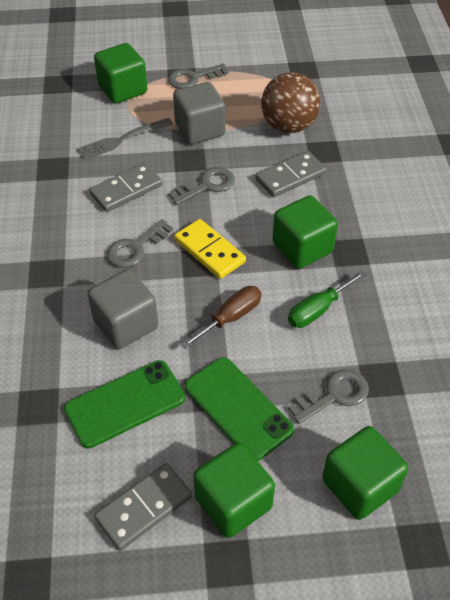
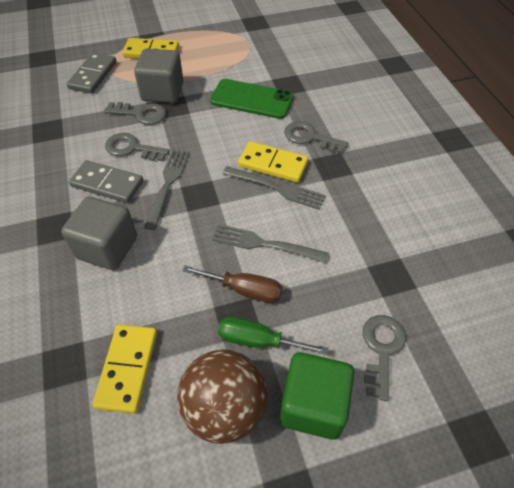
green cube: 4 -> 1
green phone: 2 -> 1
grey domino: 3 -> 2
grey fork: 1 -> 3
yellow domino: 1 -> 3

